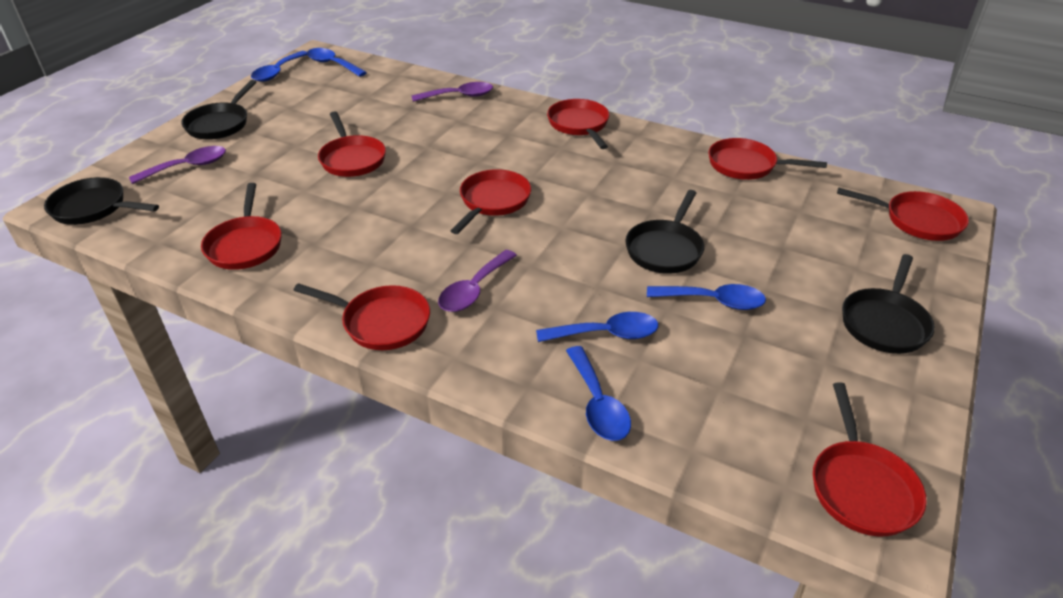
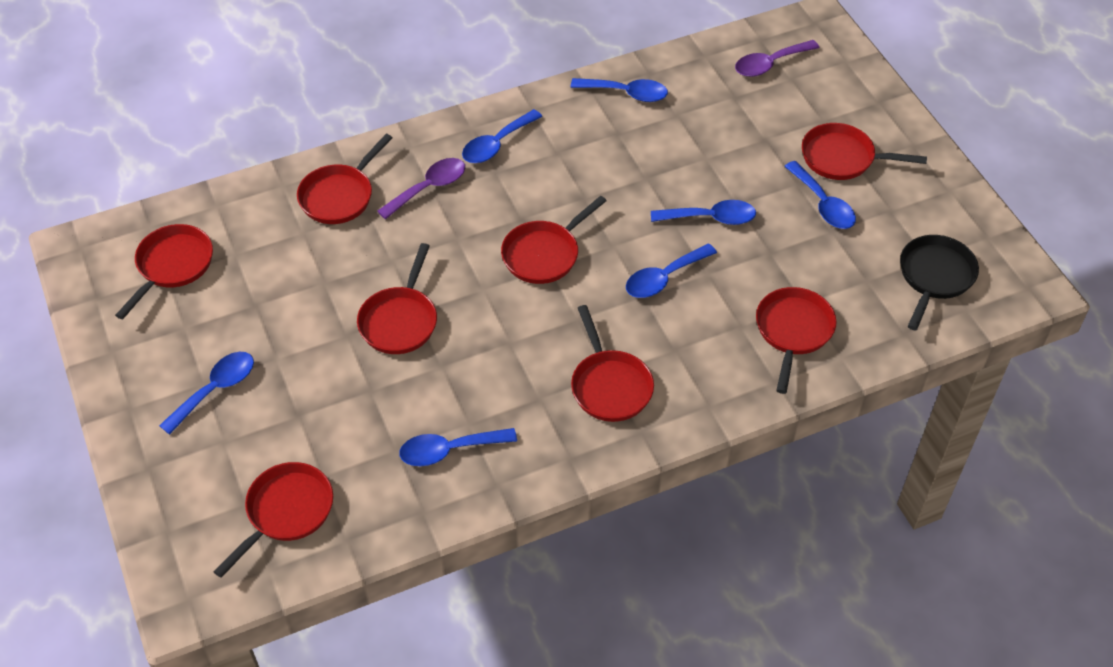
black pan: 4 -> 1
blue spoon: 5 -> 7
purple spoon: 3 -> 2

